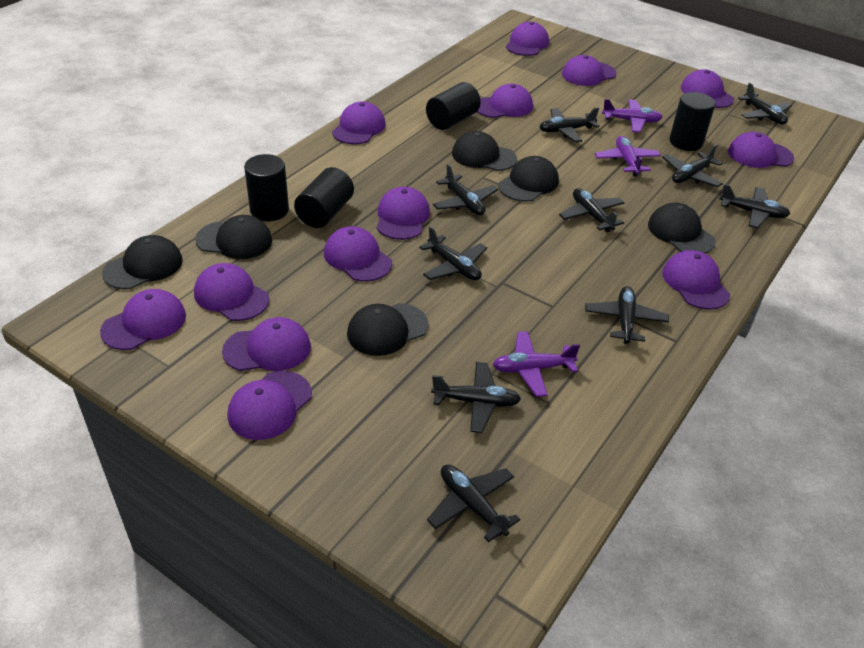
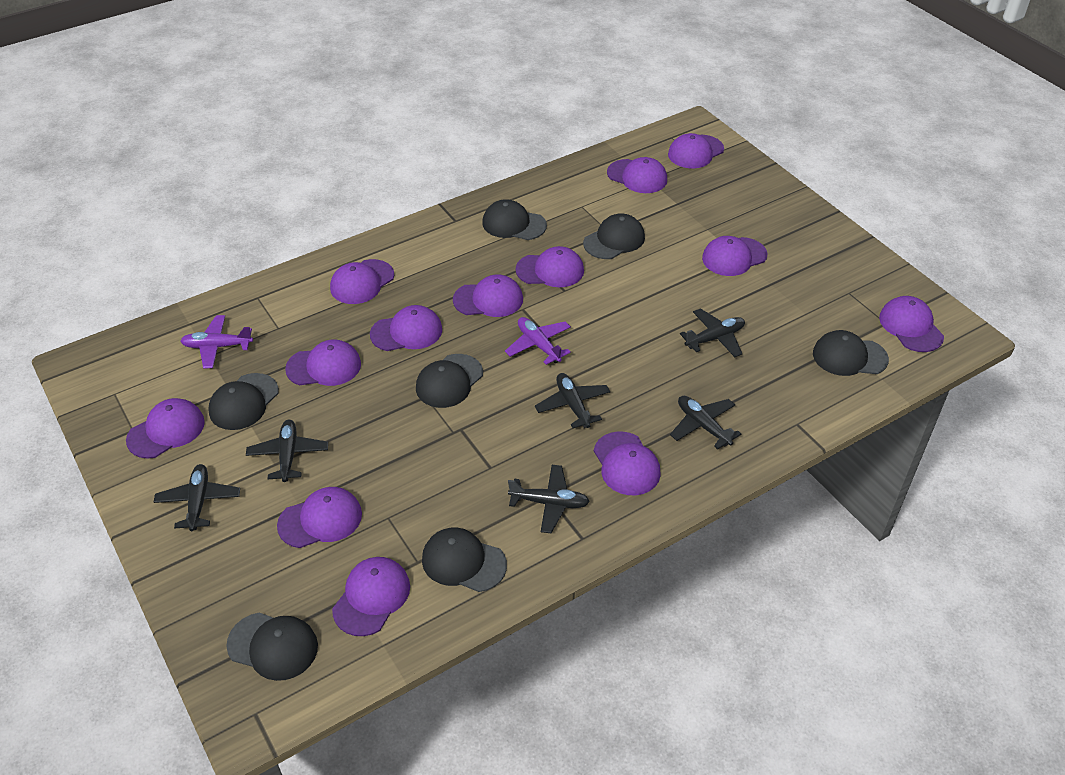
black cap: 6 -> 7
black cylinder: 4 -> 0
black plane: 10 -> 6
purple plane: 3 -> 2

